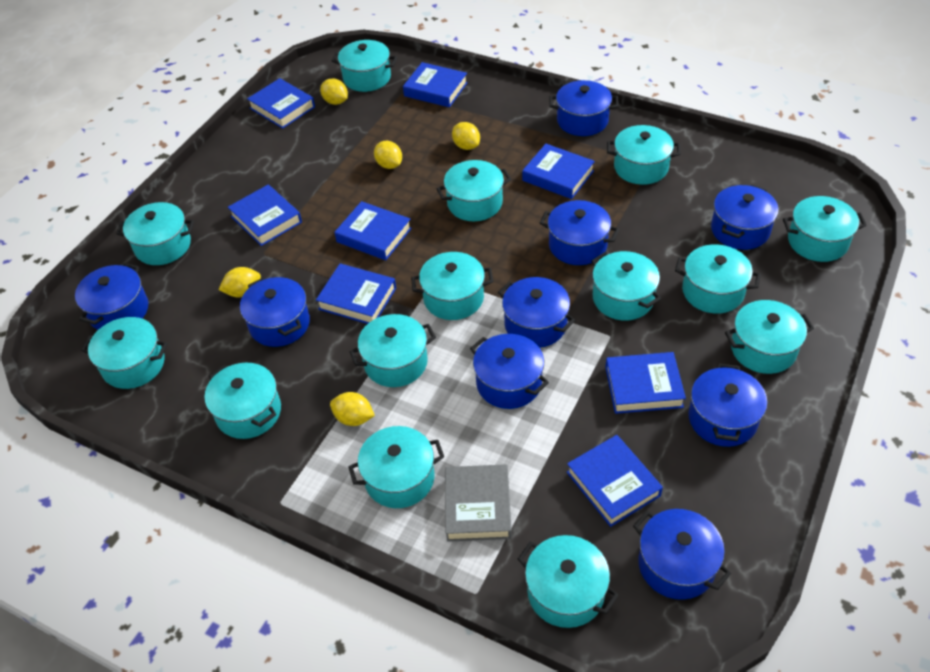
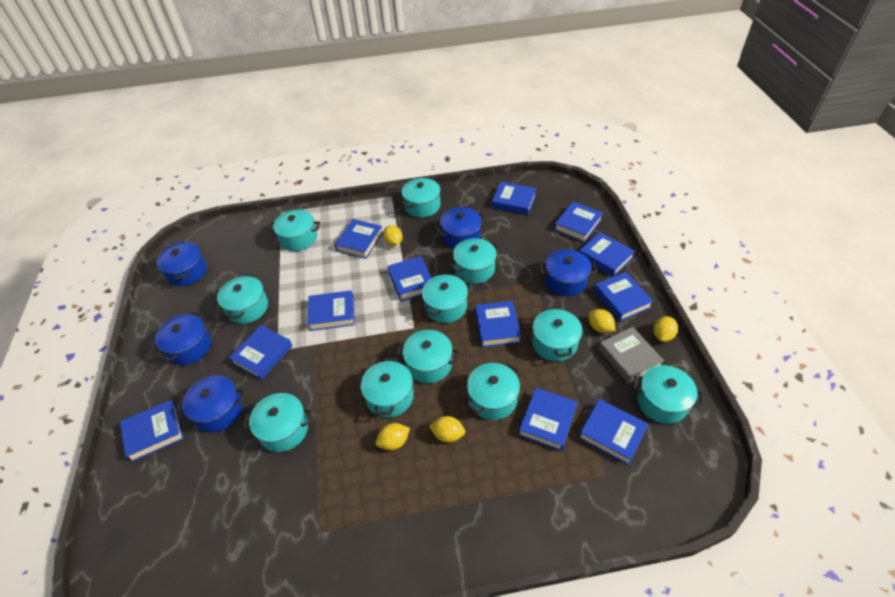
blue book: 8 -> 12
blue pot: 9 -> 5
turquoise pot: 14 -> 11

